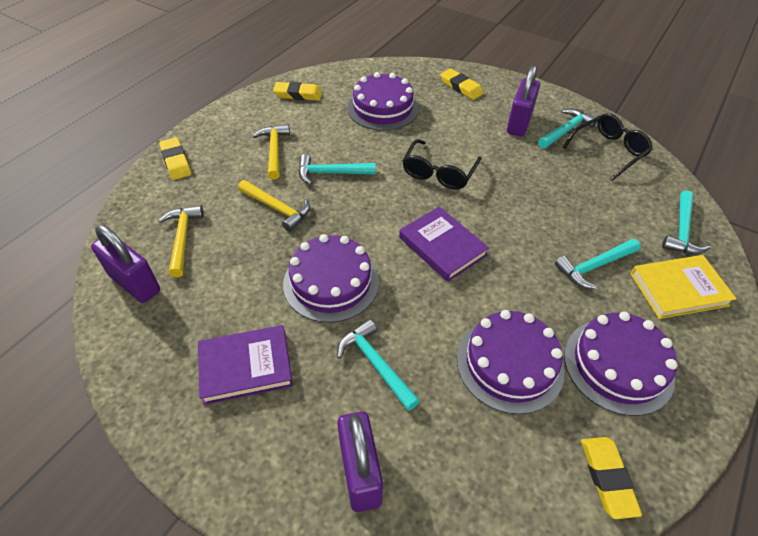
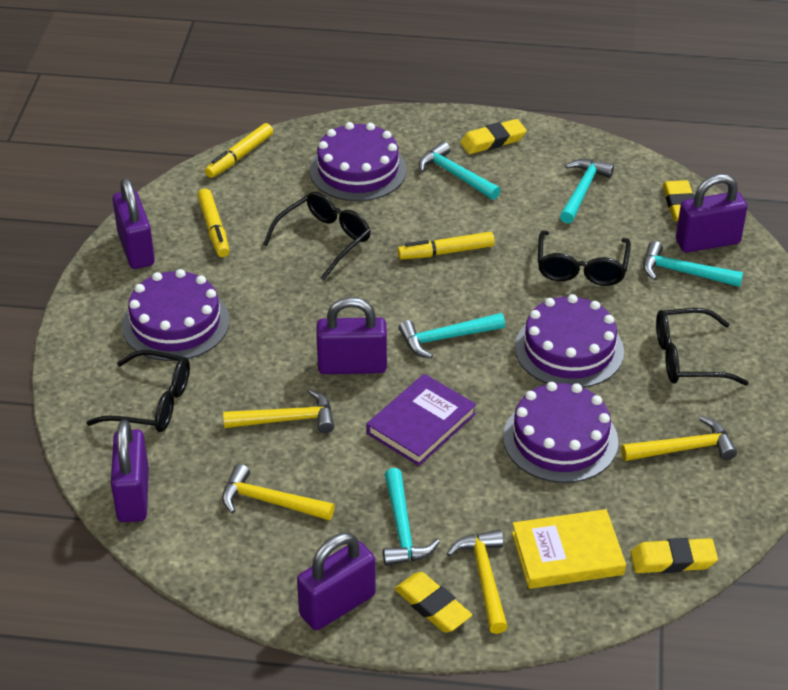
black glasses: 2 -> 4
purple book: 2 -> 1
purple padlock: 3 -> 5
yellow hammer: 3 -> 4
yellow marker: 0 -> 3

